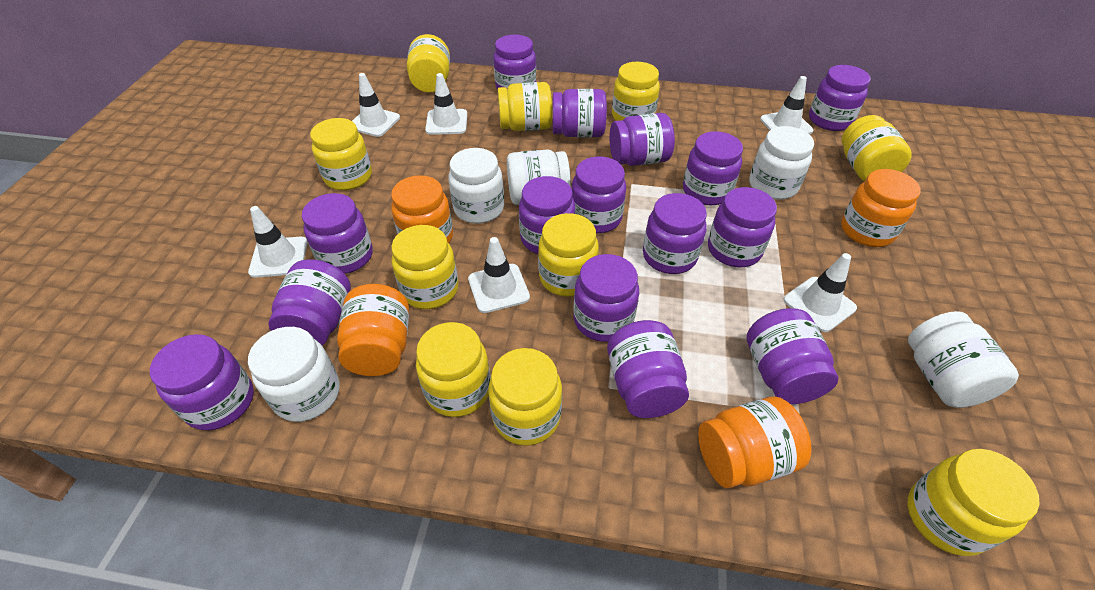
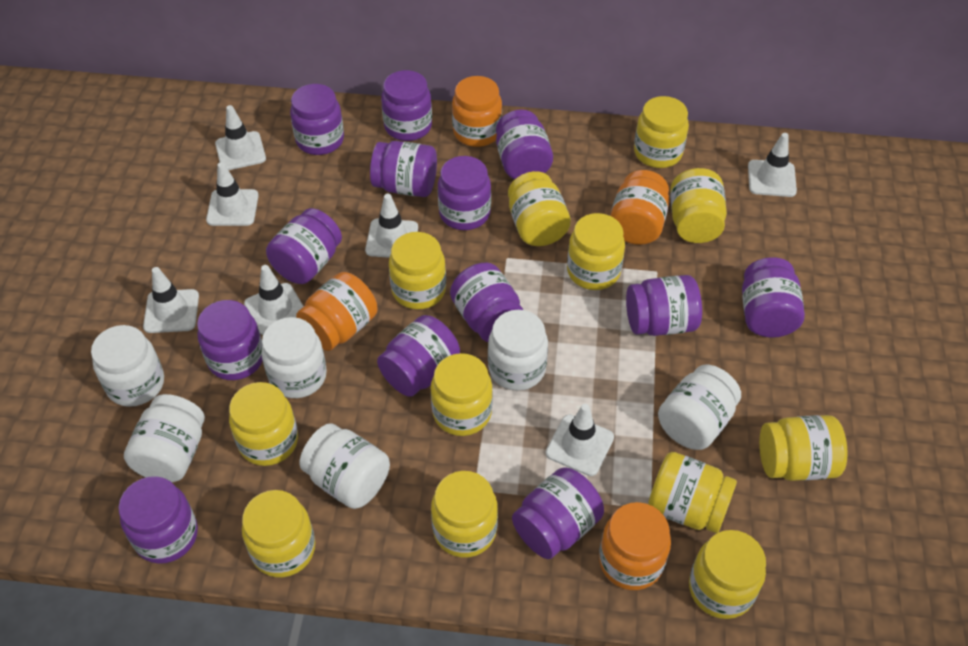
purple jar: 15 -> 13
white jar: 5 -> 6
white traffic cone: 6 -> 7
yellow jar: 10 -> 12

